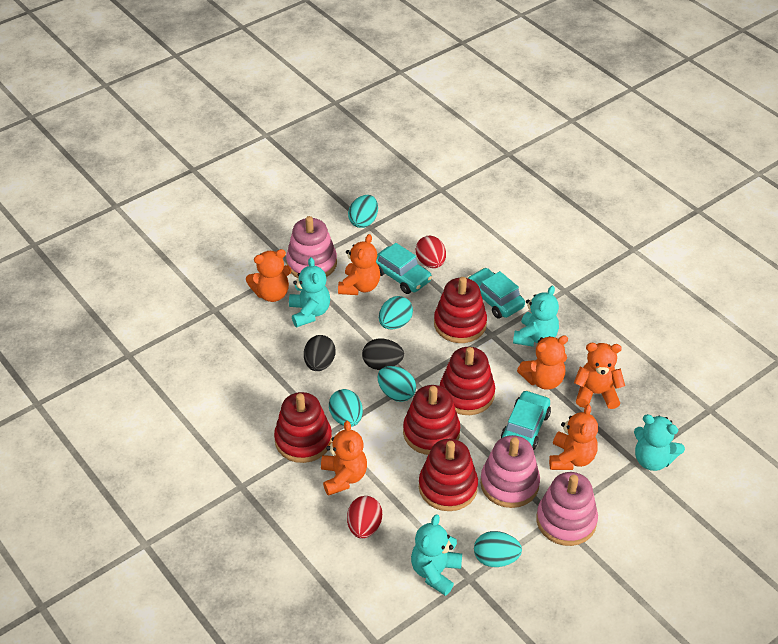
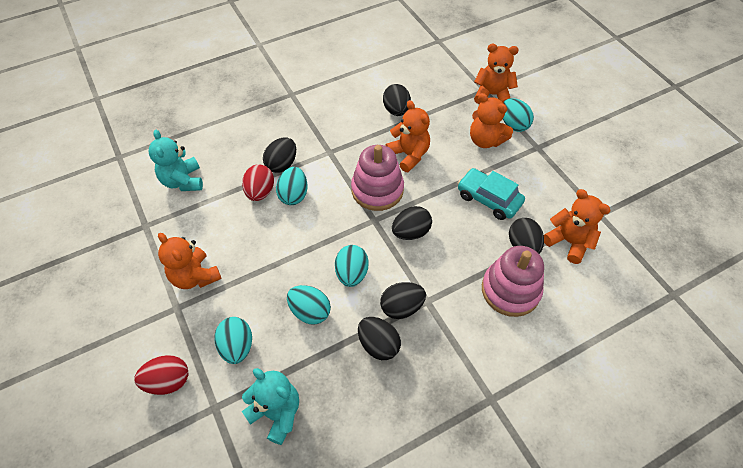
black egg: 2 -> 6
orange teddy bear: 6 -> 5
pink stacking toy: 3 -> 2
red stacking toy: 5 -> 0
turquoise car: 3 -> 1
turquoise teddy bear: 4 -> 2

